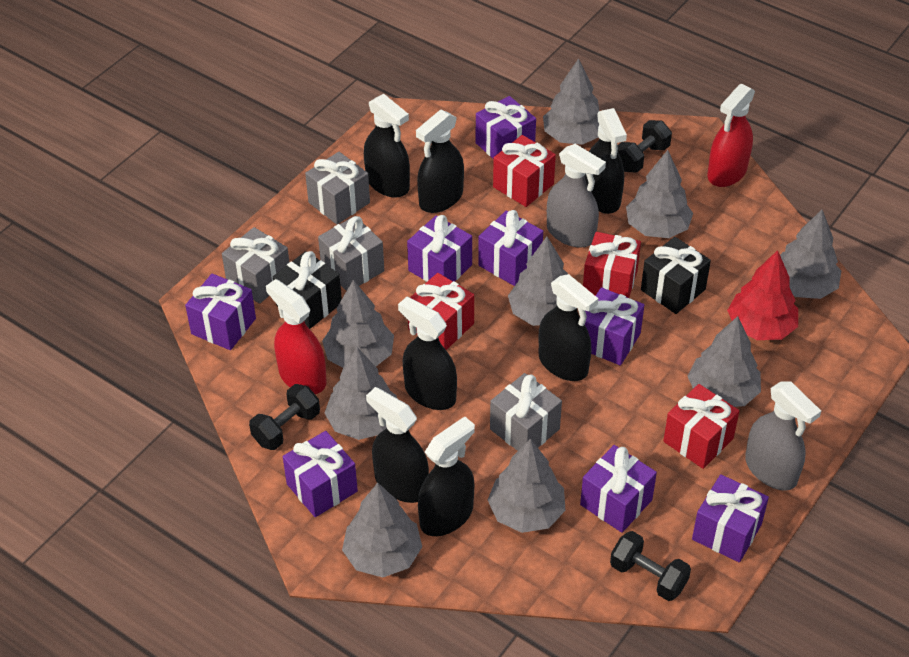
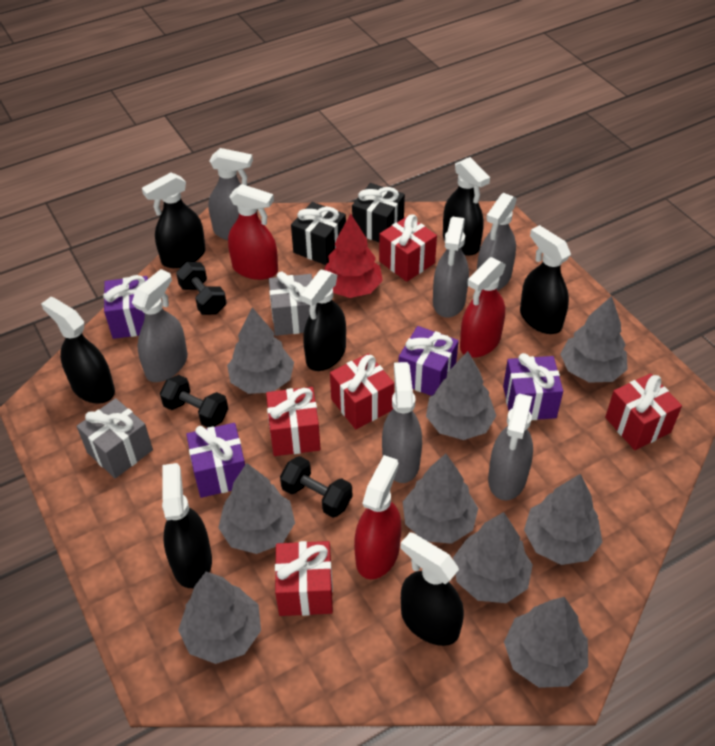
grey gift: 4 -> 2
grey spray bottle: 2 -> 6
purple gift: 8 -> 4
red gift: 4 -> 5
red spray bottle: 2 -> 3

